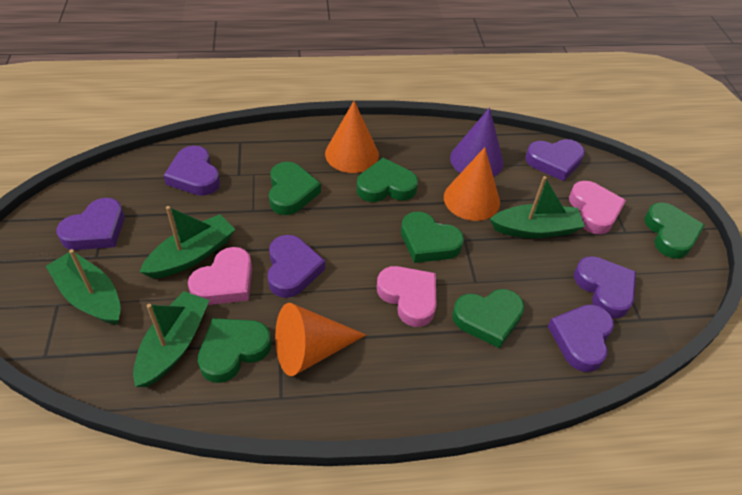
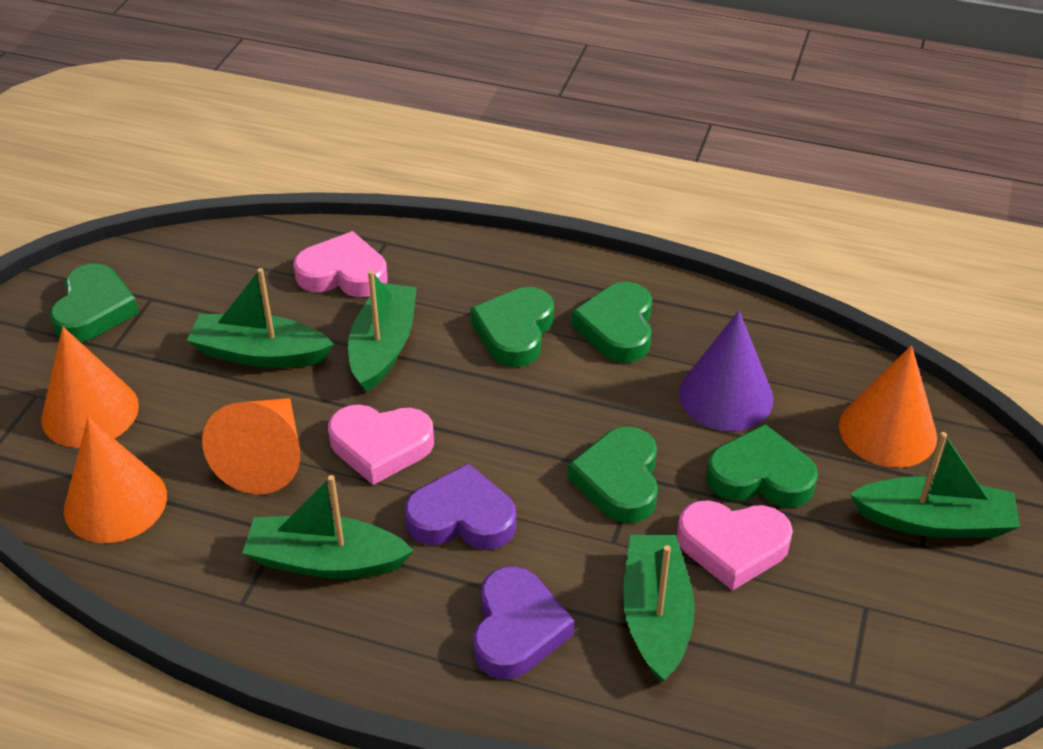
green boat: 4 -> 5
green heart: 6 -> 5
orange cone: 3 -> 4
purple heart: 6 -> 2

